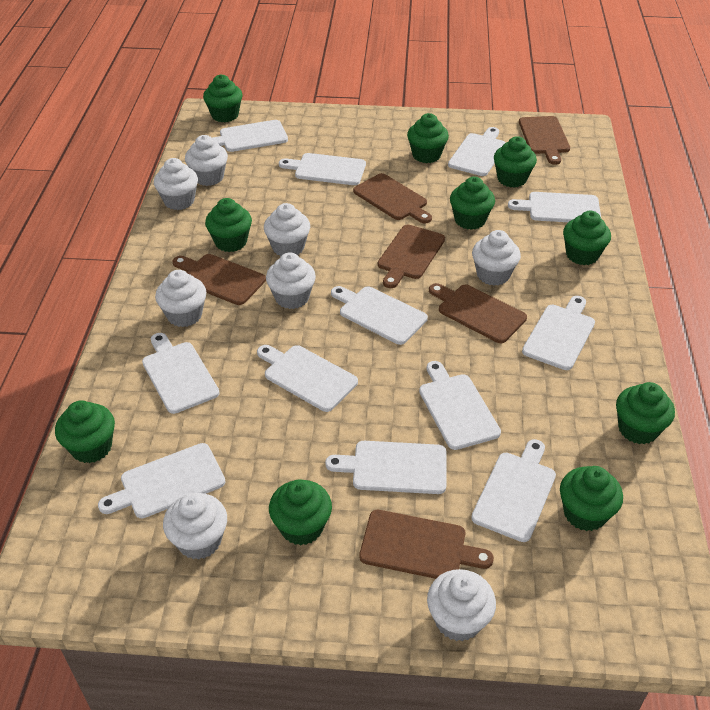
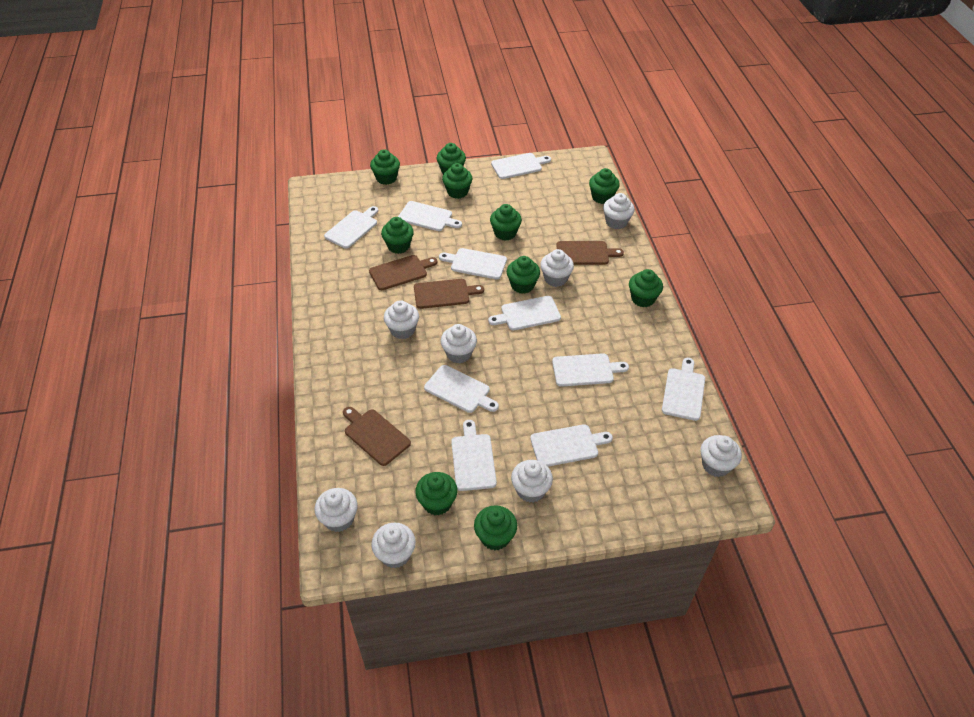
brown cutting board: 6 -> 4
white cutting board: 12 -> 10

